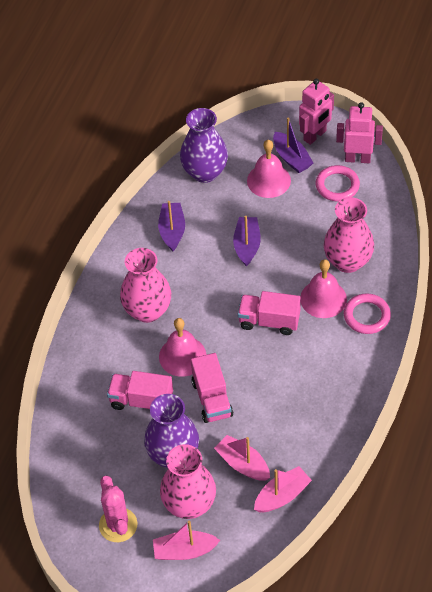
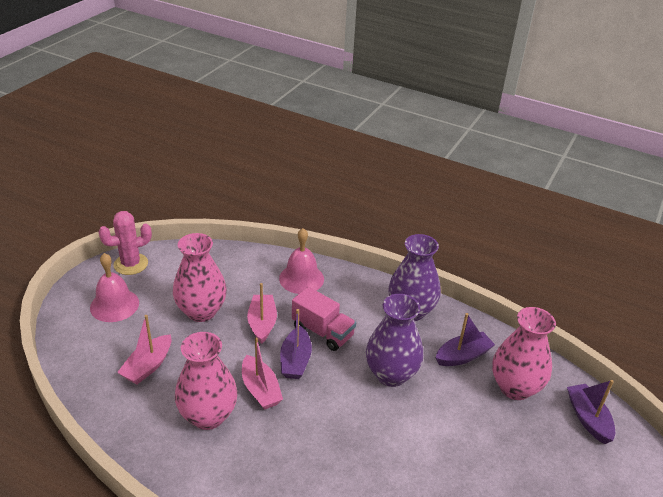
pink bell: 3 -> 2
pink ring: 2 -> 0
pink robot: 2 -> 0
pink truck: 3 -> 1

